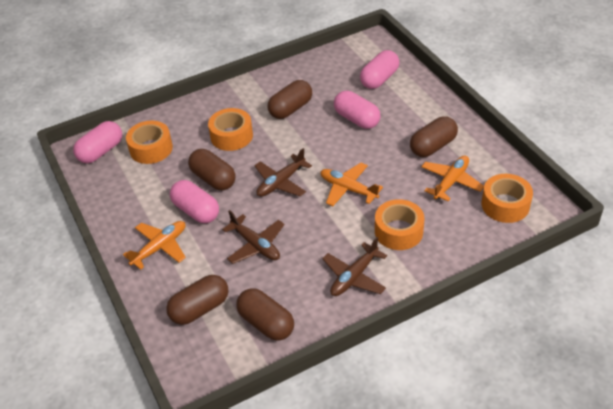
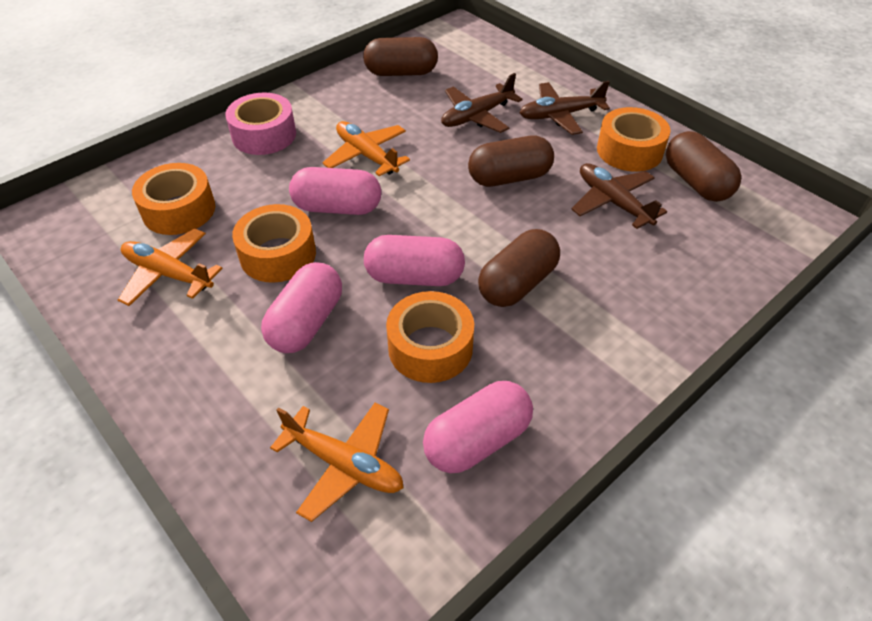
brown capsule: 5 -> 4
pink tape: 0 -> 1

